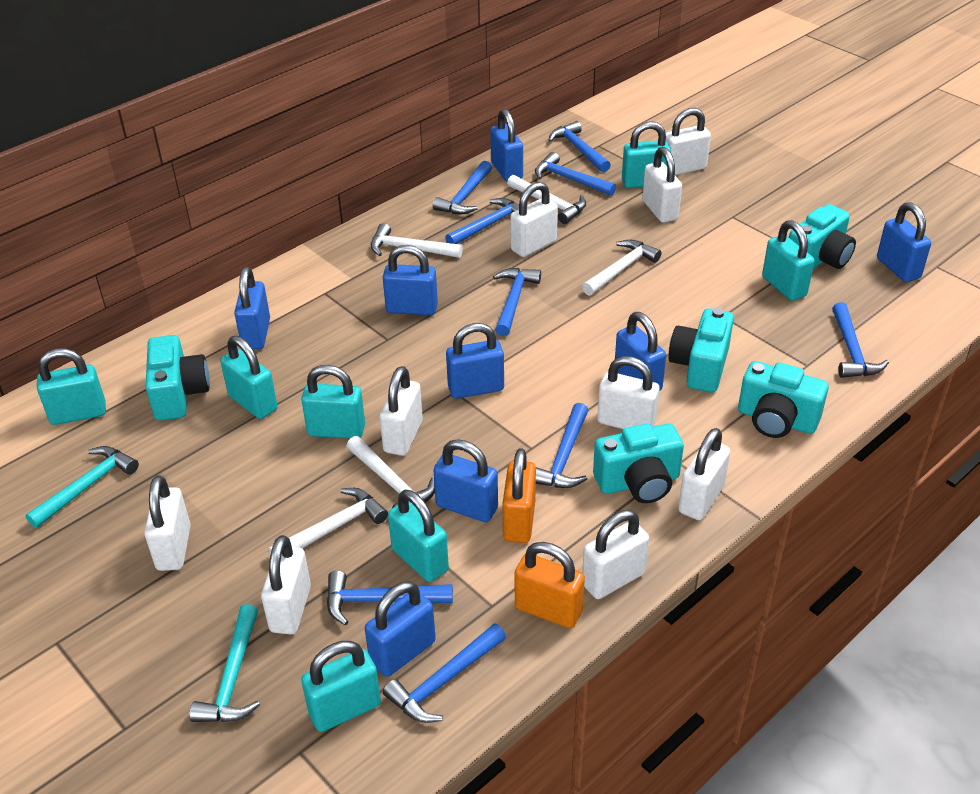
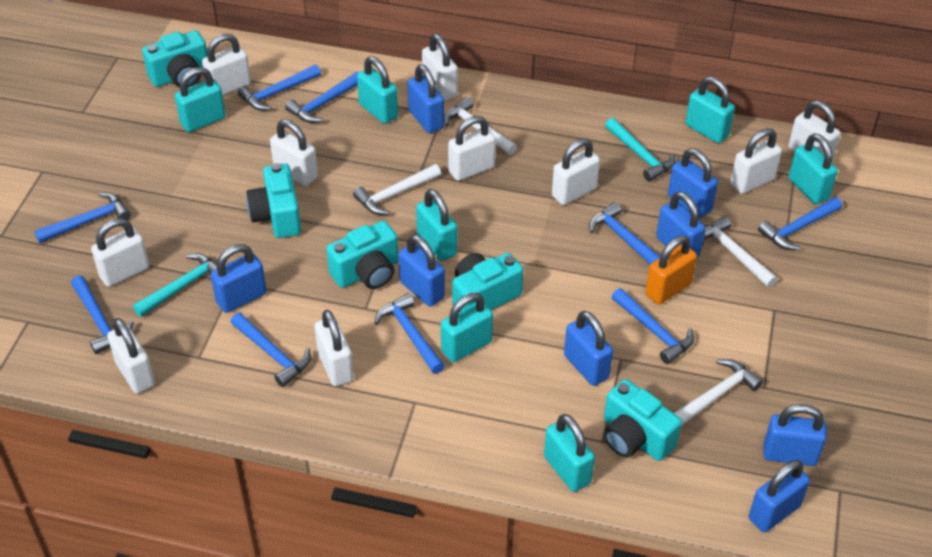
orange padlock: 2 -> 1
white hammer: 5 -> 4
white padlock: 9 -> 10

